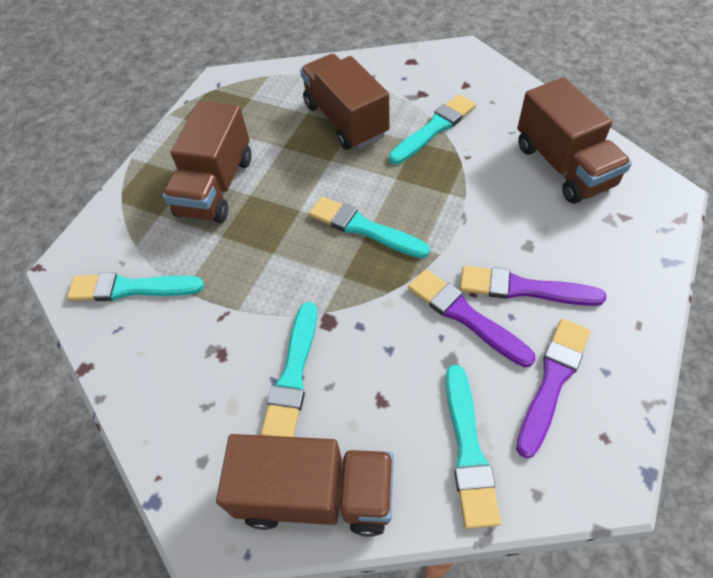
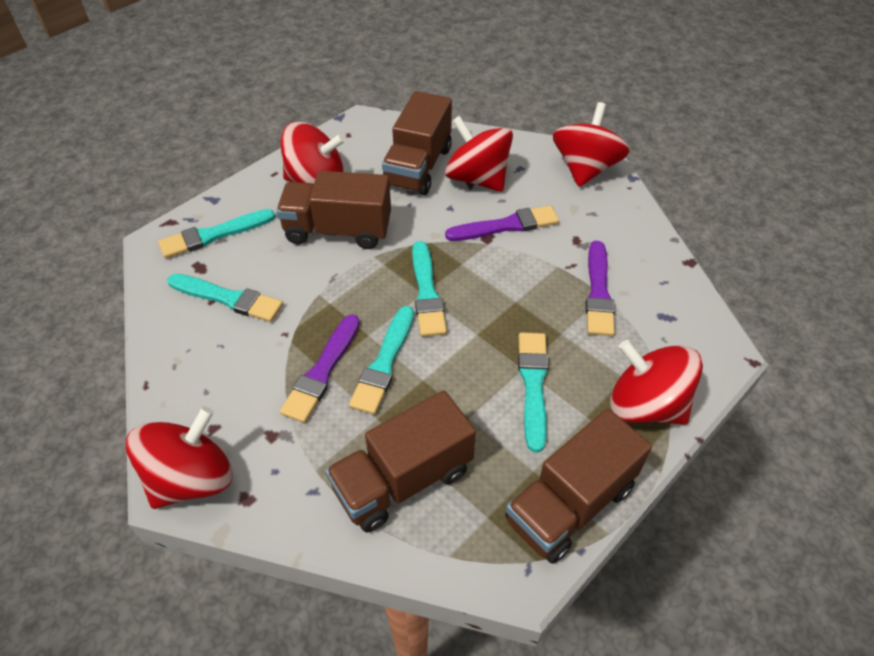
red spinning top: 0 -> 5

